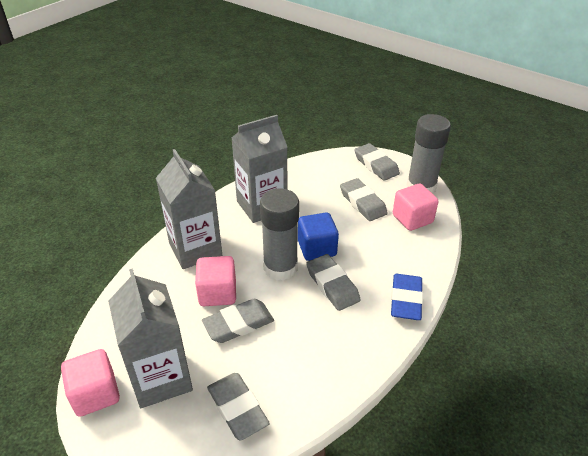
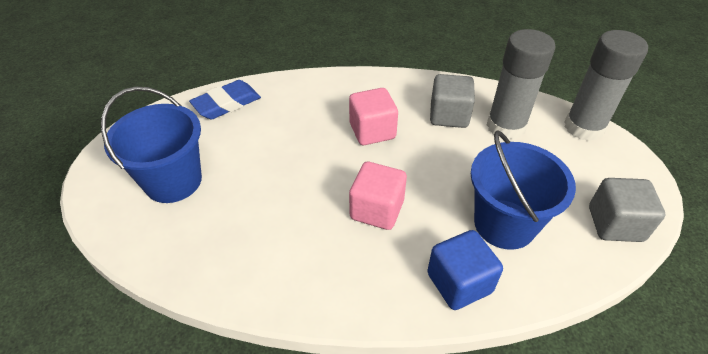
blue bucket: 0 -> 2
grey carton: 3 -> 0
grey cube: 0 -> 2
grey eraser: 5 -> 0
pink cube: 3 -> 2

